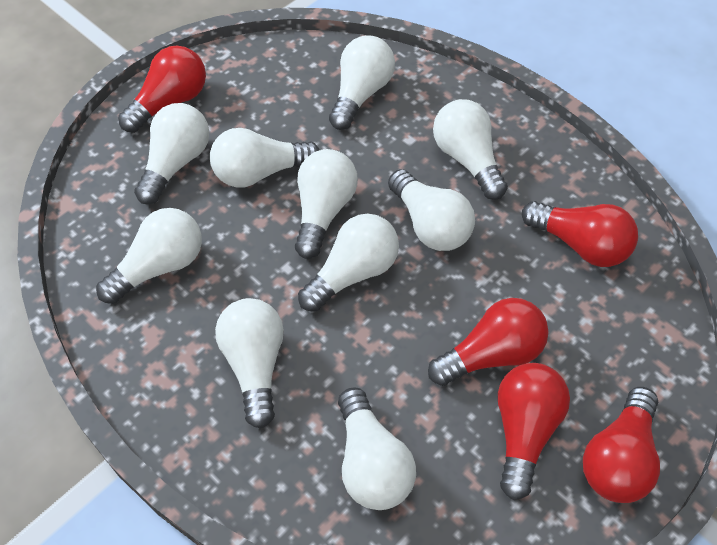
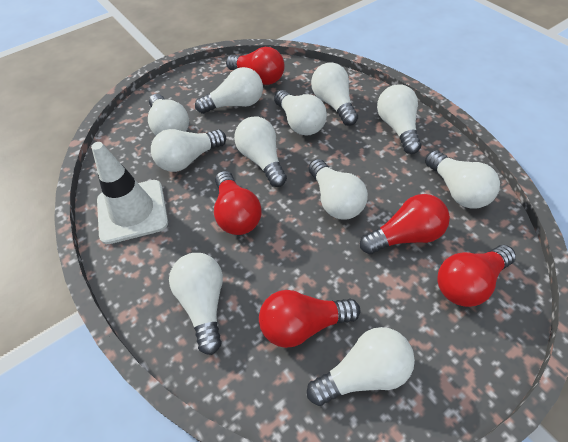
white light bulb: 10 -> 11
white traffic cone: 0 -> 1

